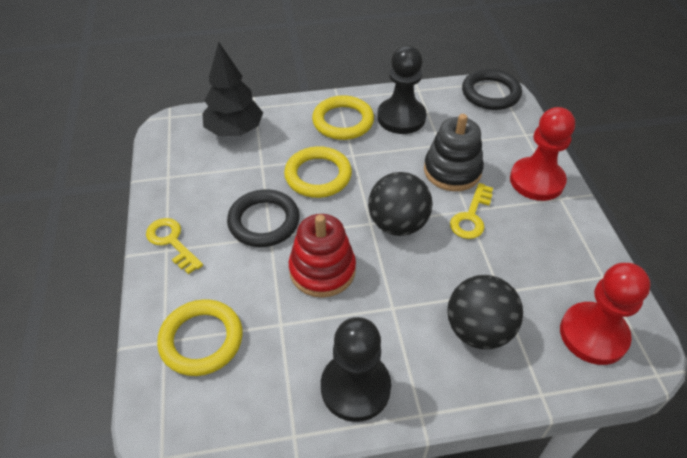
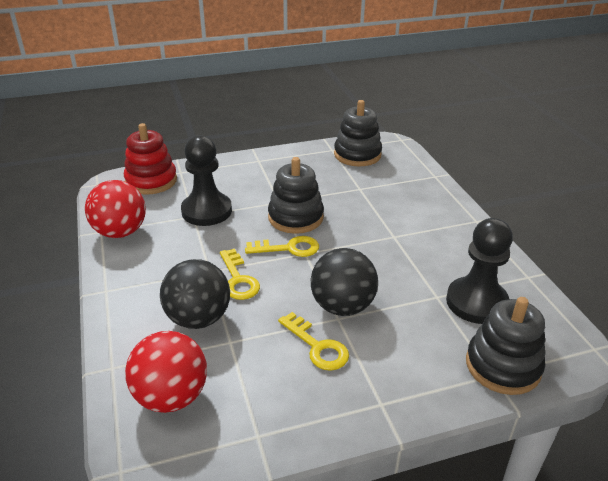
black ring: 2 -> 0
black stacking toy: 1 -> 3
black tree: 1 -> 0
red ball: 0 -> 2
red pawn: 2 -> 0
yellow key: 2 -> 3
yellow ring: 3 -> 0

